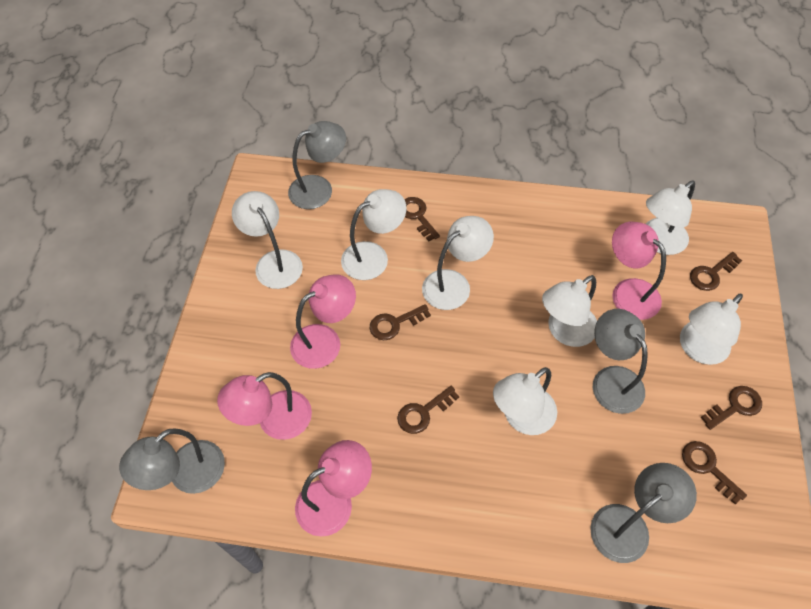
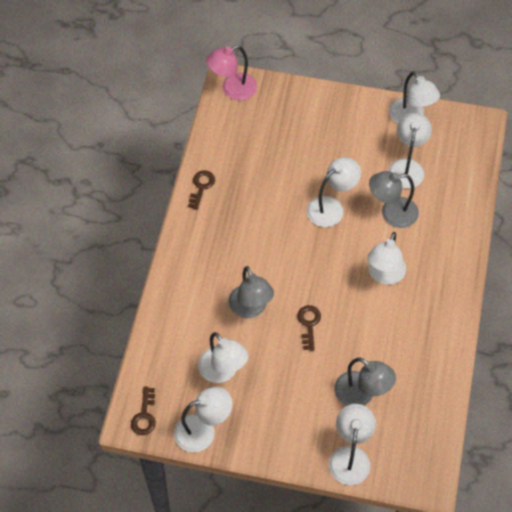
brown key: 6 -> 3
grey lamp: 4 -> 3
pink lamp: 4 -> 1

